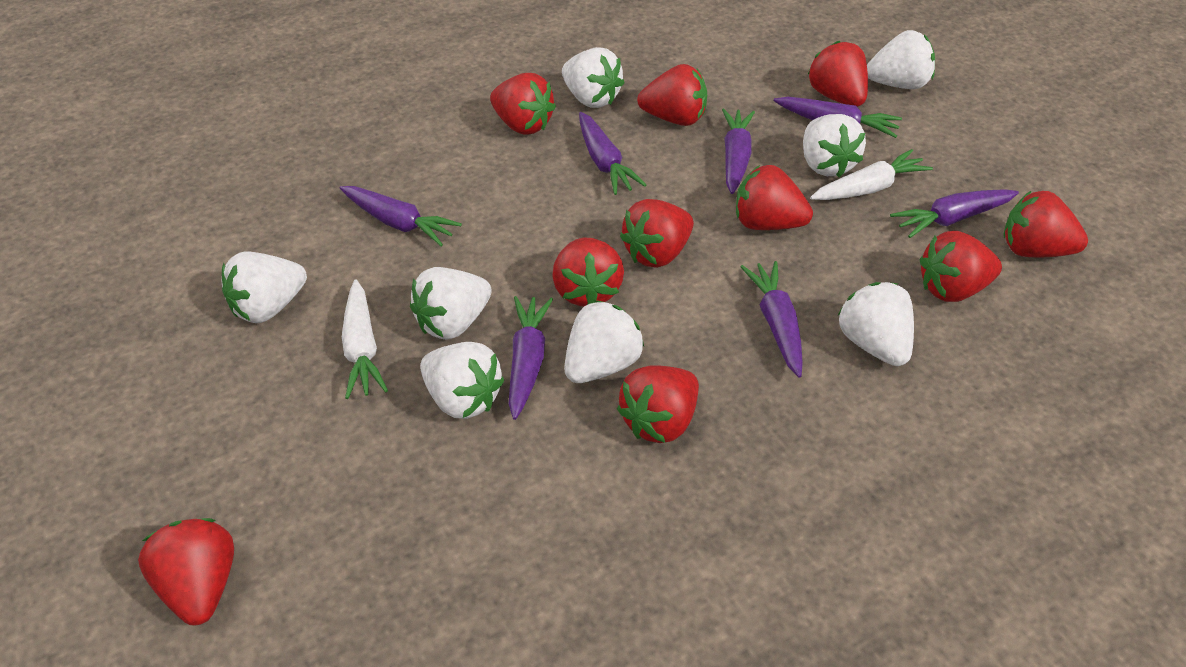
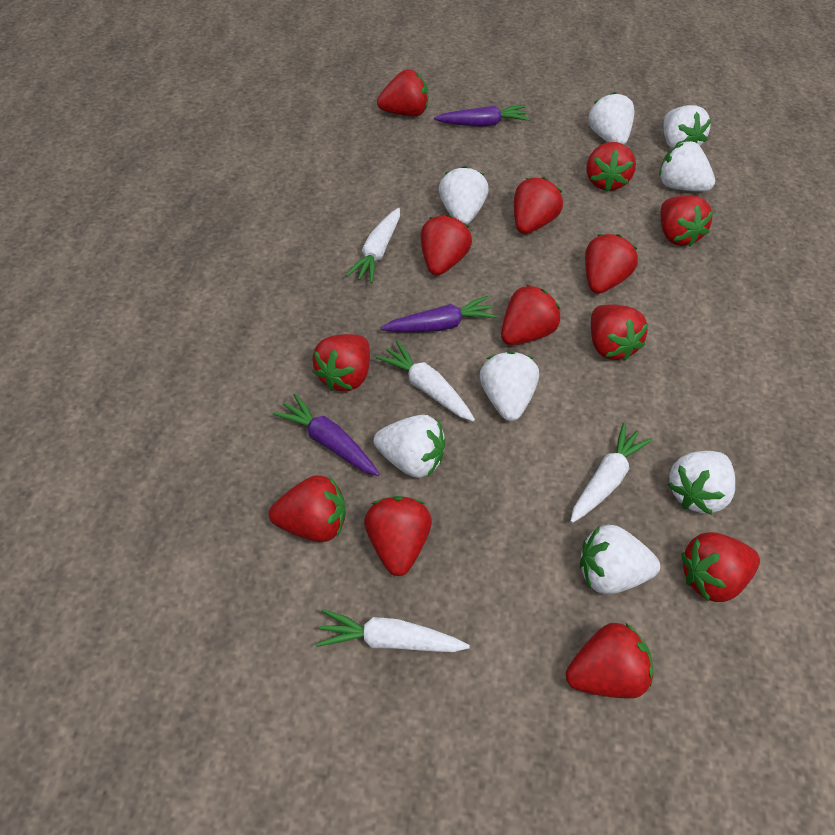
purple carrot: 7 -> 3
red strawberry: 10 -> 13
white carrot: 2 -> 4

